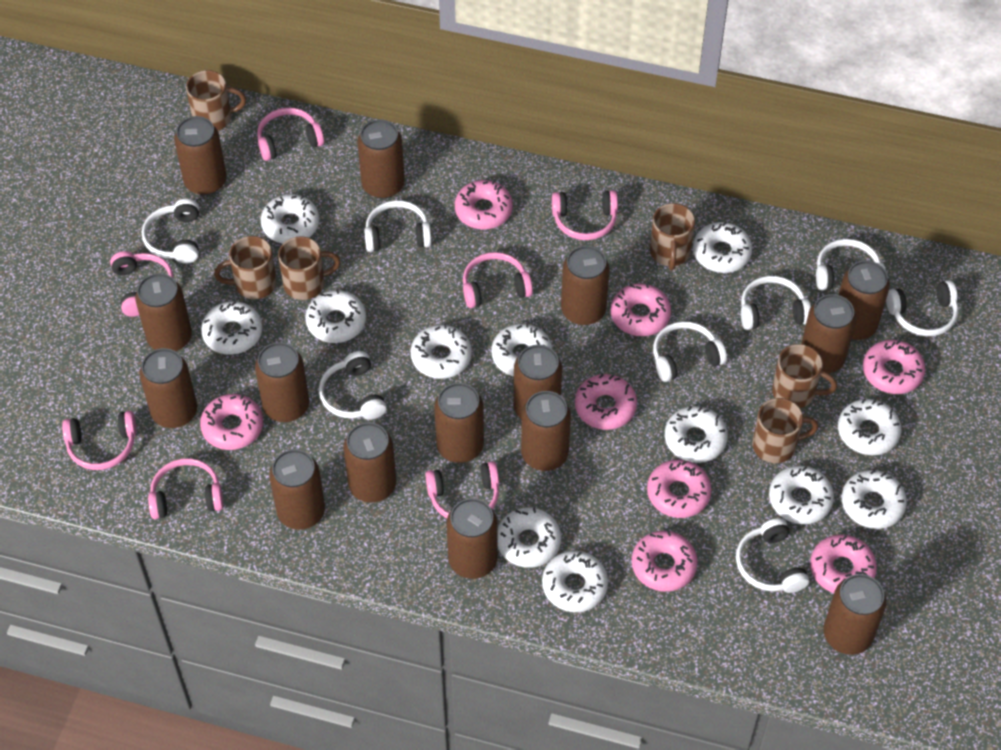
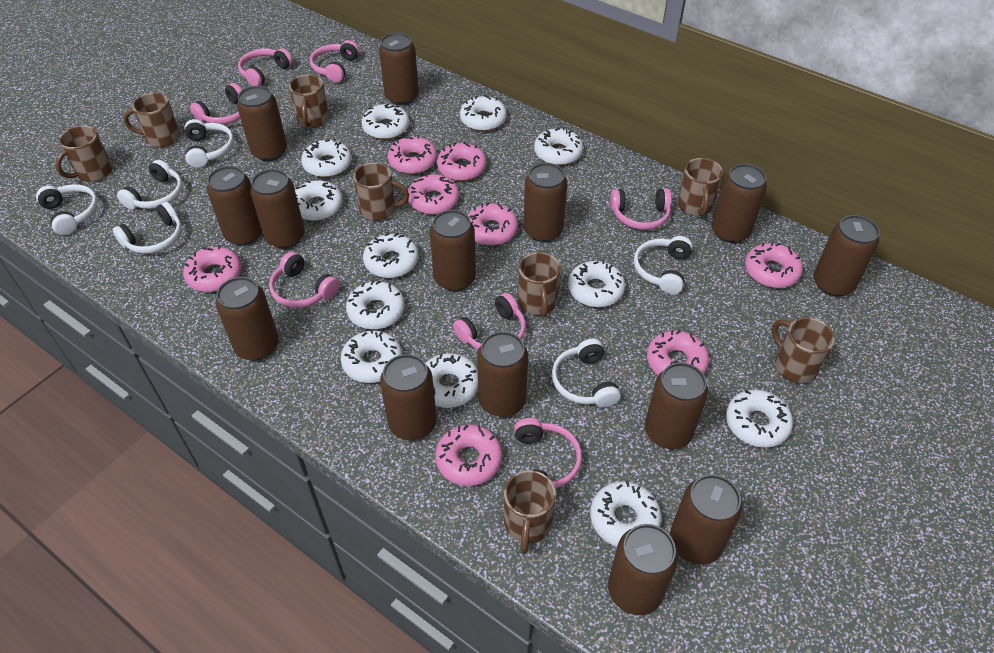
brown can: 15 -> 14
brown mug: 6 -> 8
white headphones: 8 -> 6

